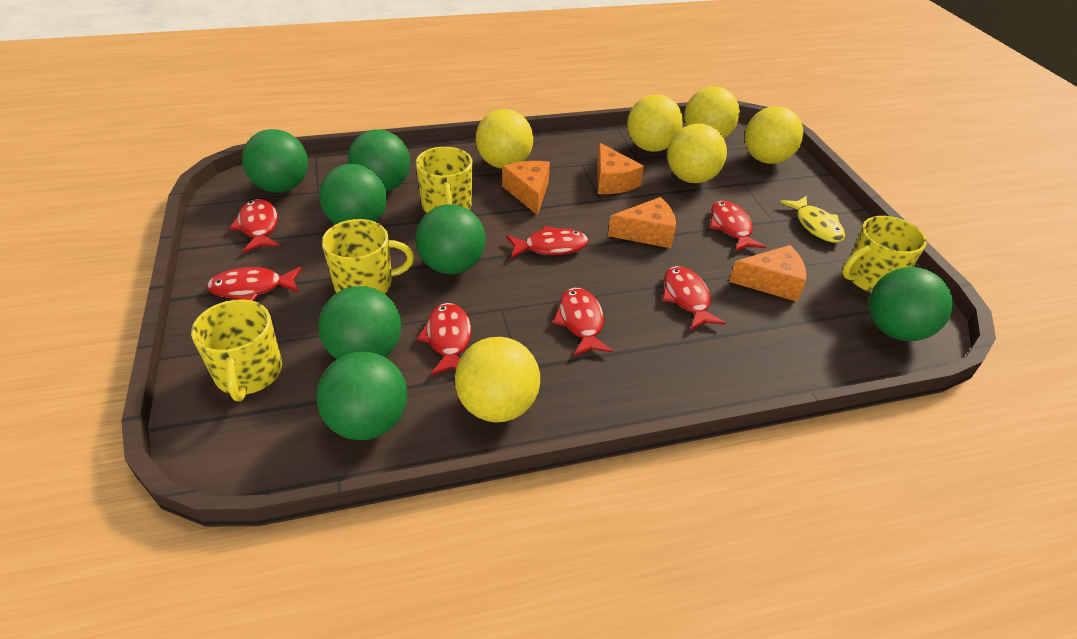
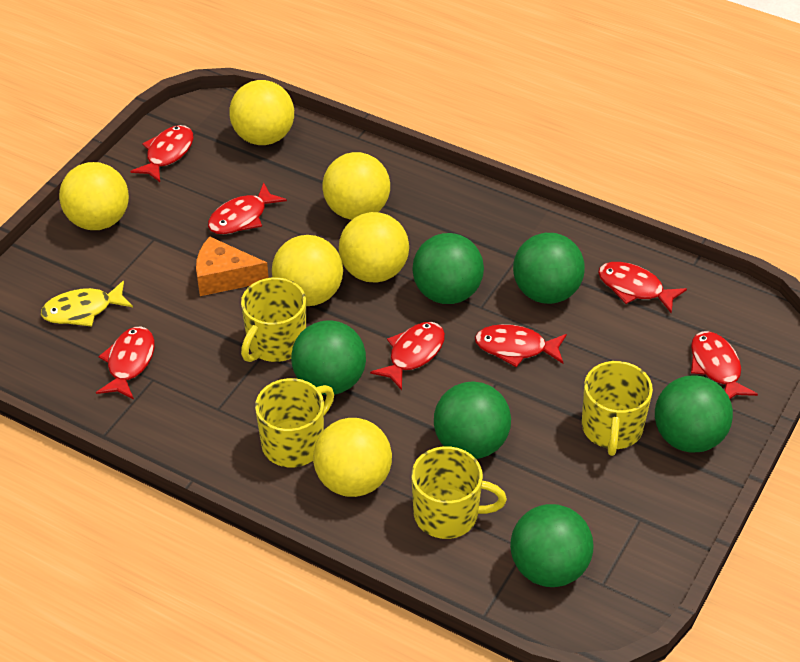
green ball: 7 -> 6
orange cheese: 4 -> 1

